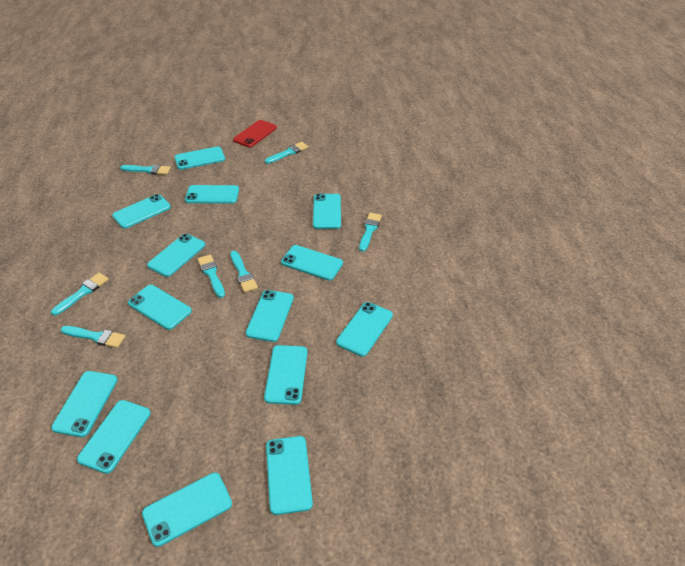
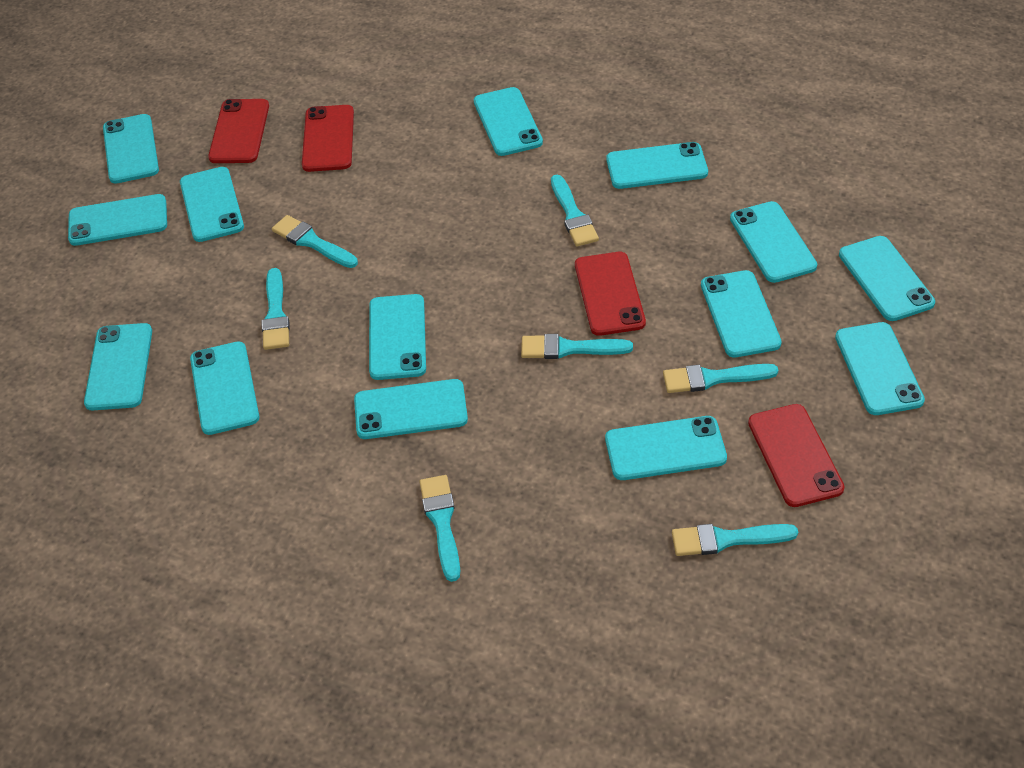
red phone: 1 -> 4

